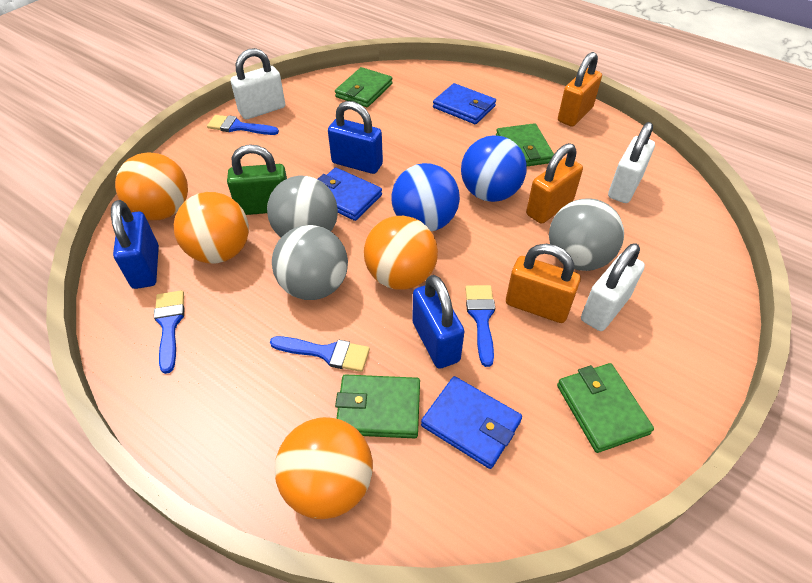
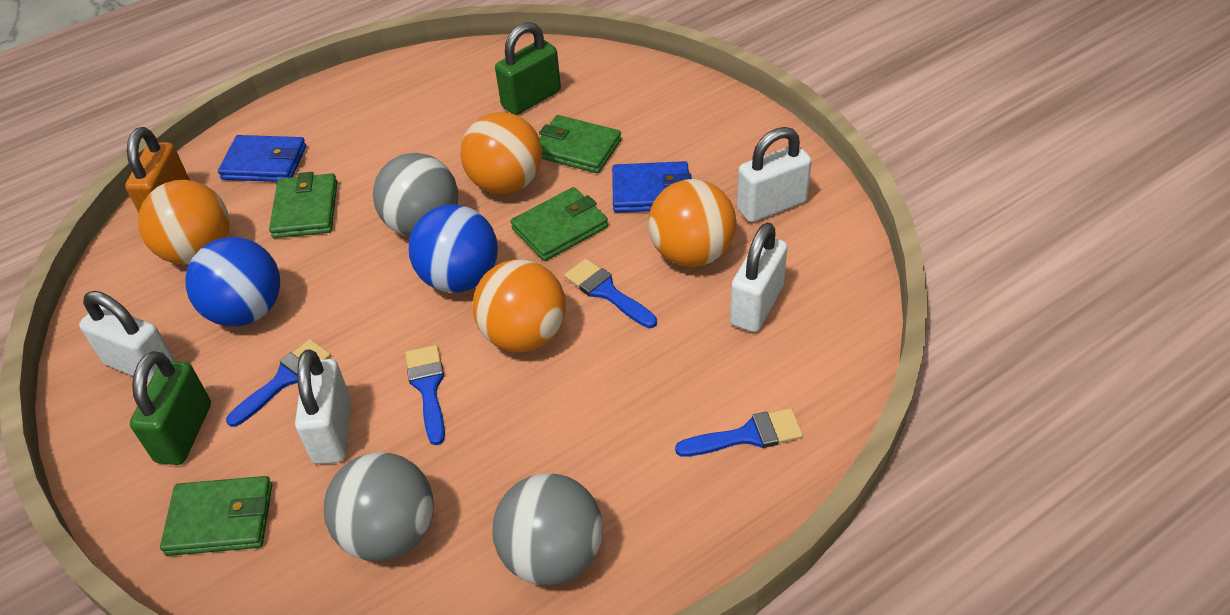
blue padlock: 3 -> 0
blue wallet: 3 -> 2
green padlock: 1 -> 2
orange padlock: 3 -> 1
white padlock: 3 -> 4

